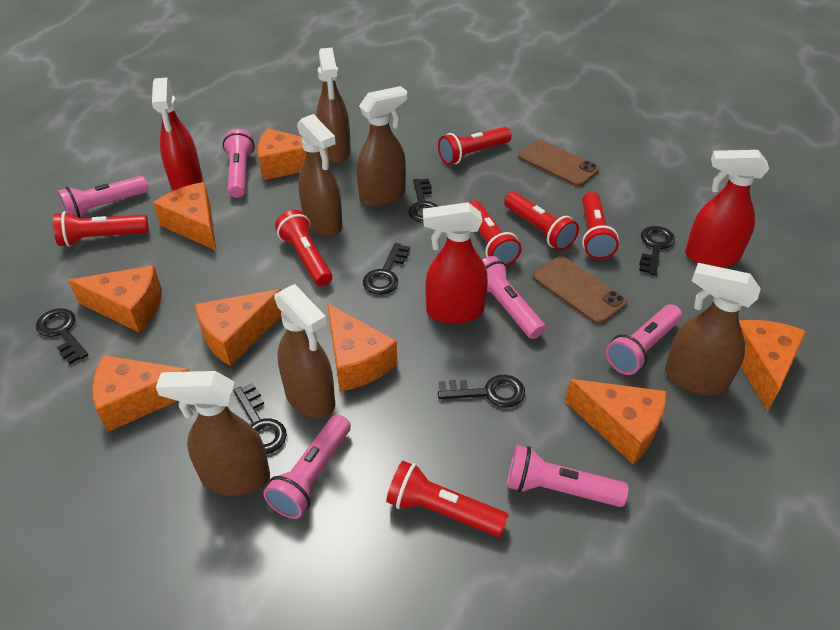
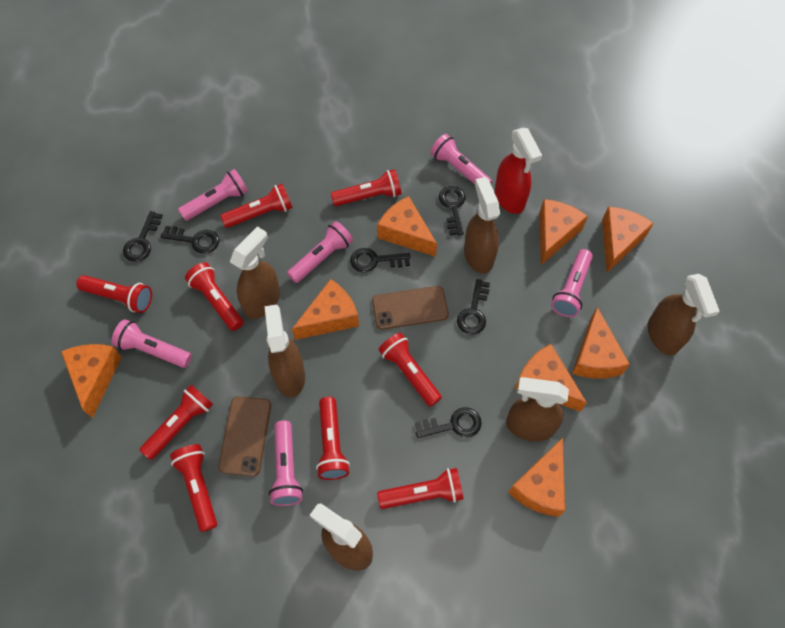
red flashlight: 7 -> 9
red spray bottle: 3 -> 1

